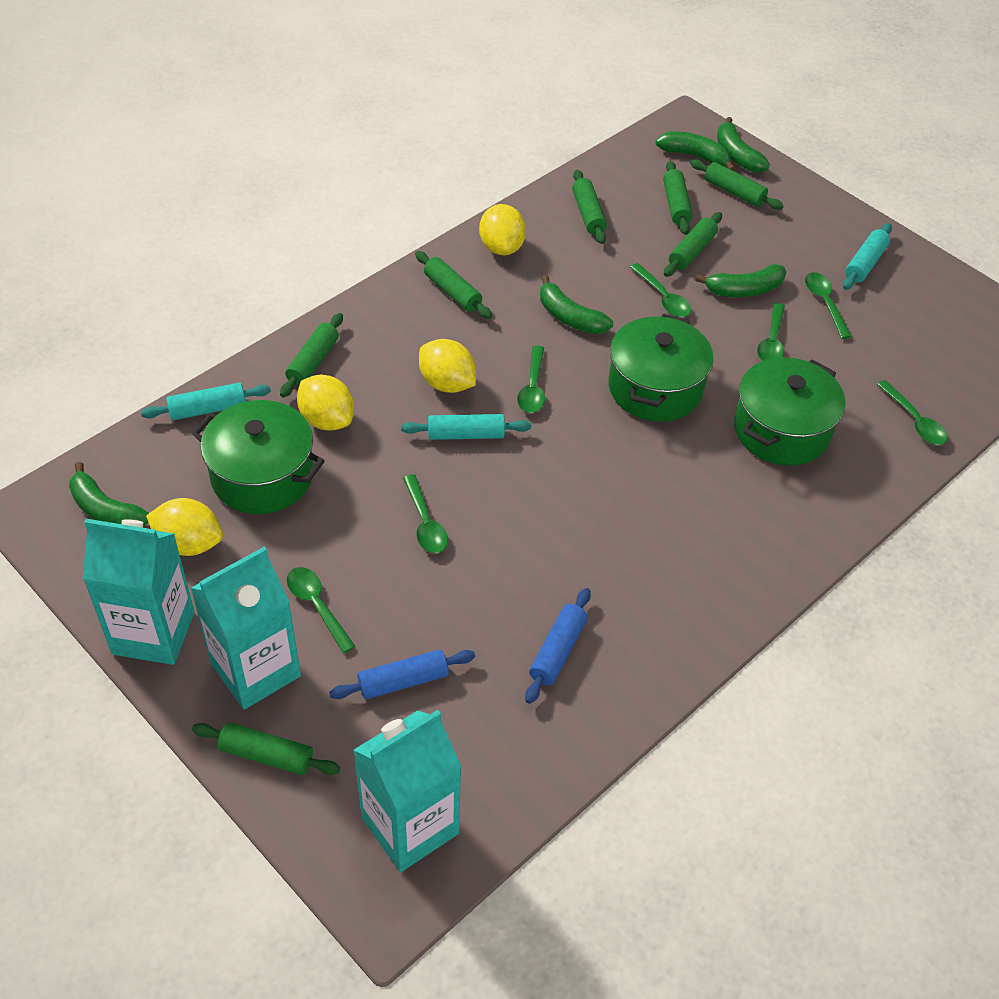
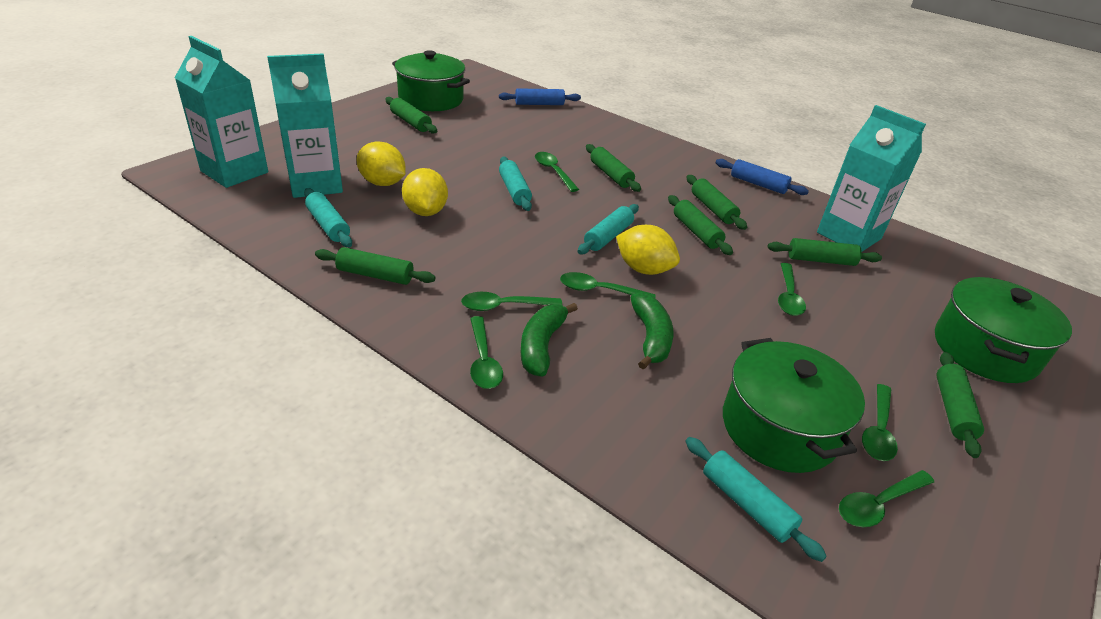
green banana: 5 -> 2
turquoise rolling pin: 3 -> 4
yellow lemon: 4 -> 3

